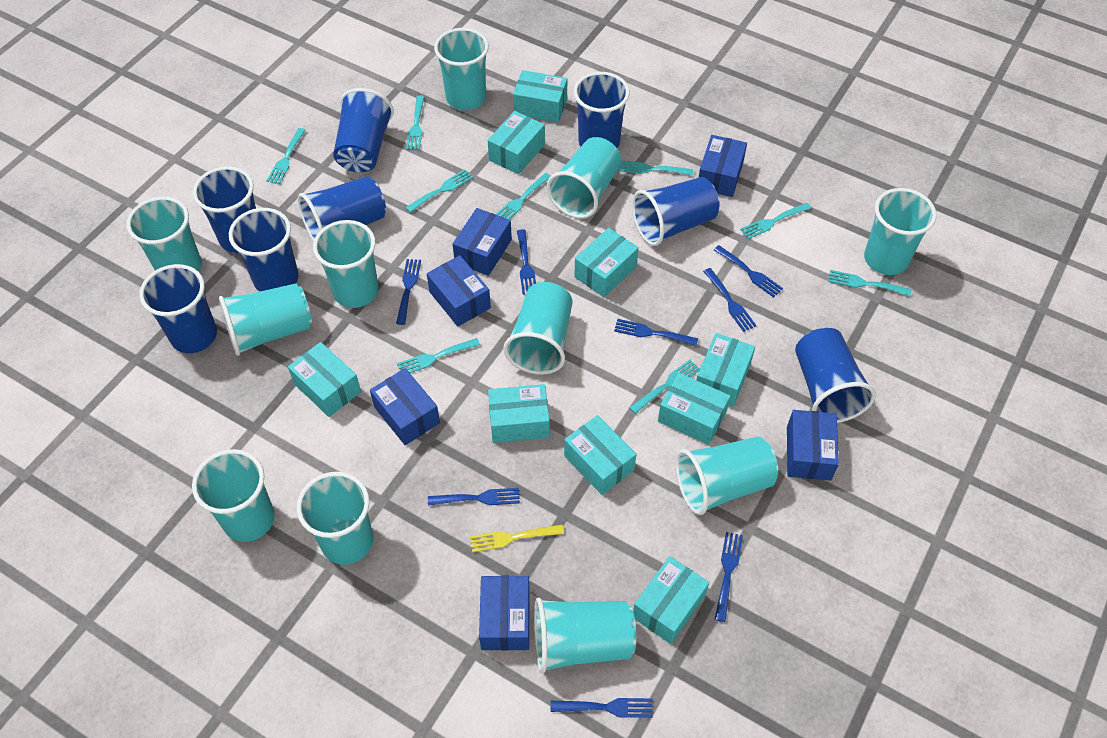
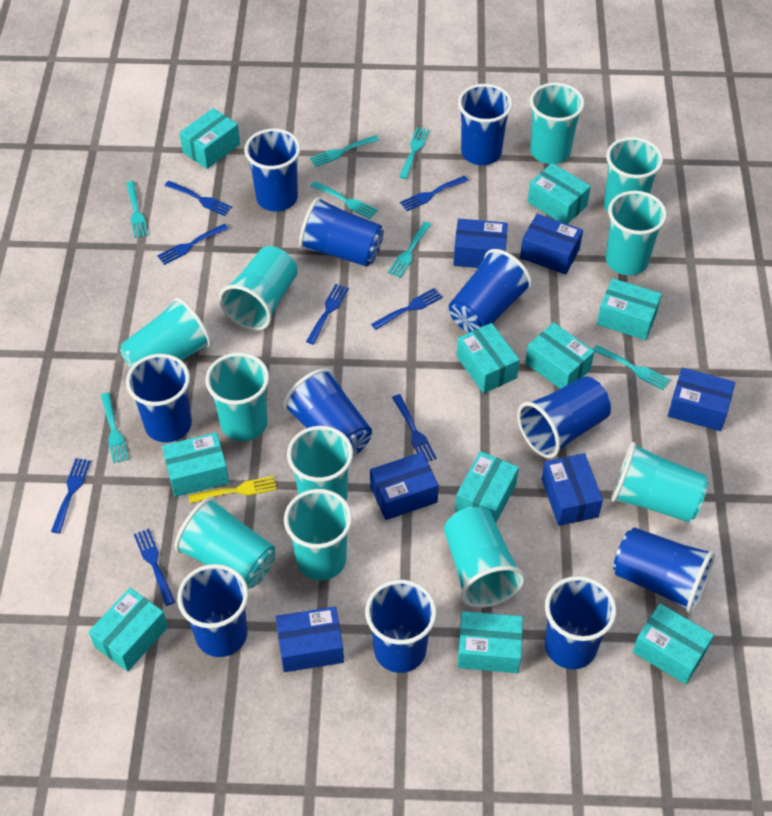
blue cup: 8 -> 11
turquoise box: 9 -> 10
turquoise fork: 9 -> 7

